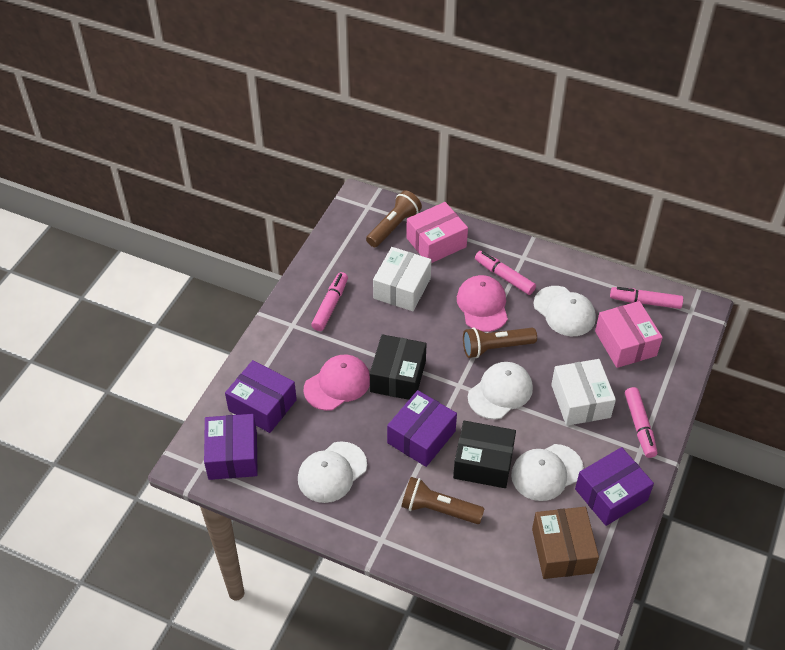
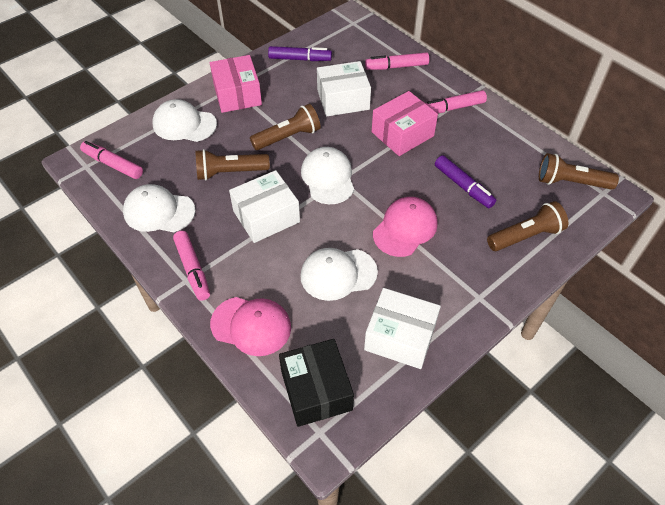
black box: 2 -> 1
brown box: 1 -> 0
brown flashlight: 3 -> 4
purple box: 4 -> 0
purple marker: 0 -> 2
white box: 2 -> 3

